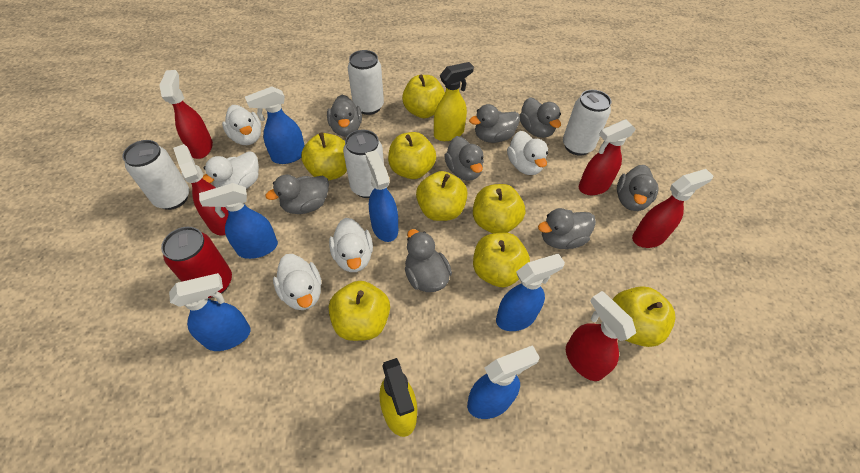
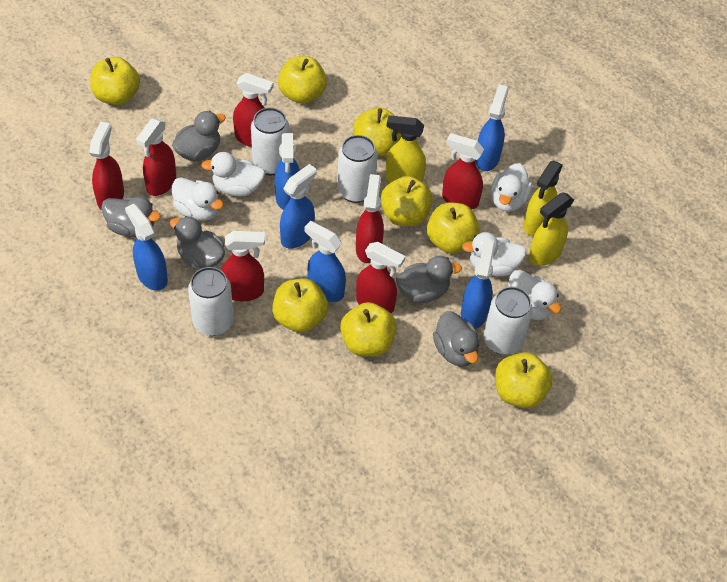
grey duck: 8 -> 5
red can: 1 -> 0
red spray bottle: 5 -> 7
yellow spray bottle: 2 -> 3

